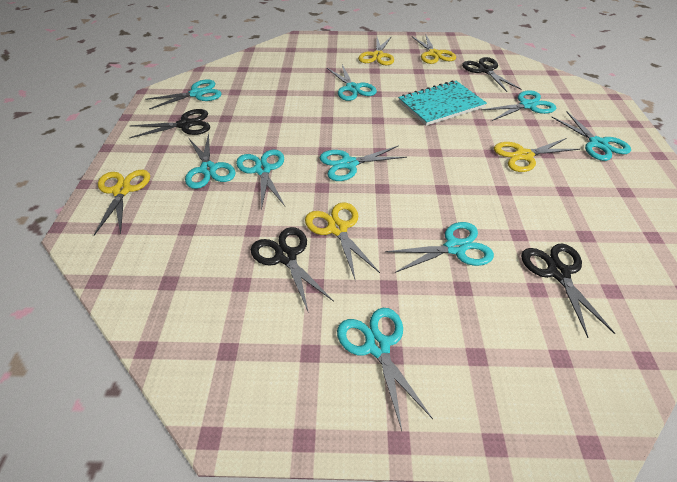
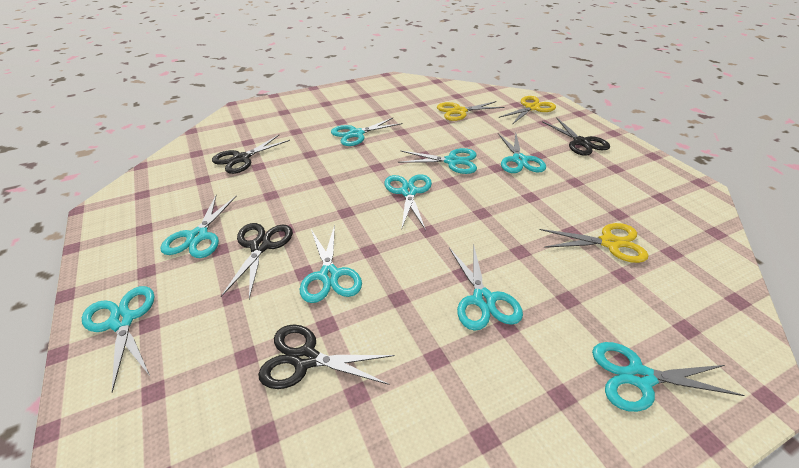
turquoise notebook: 1 -> 0
yellow scissors: 5 -> 3

